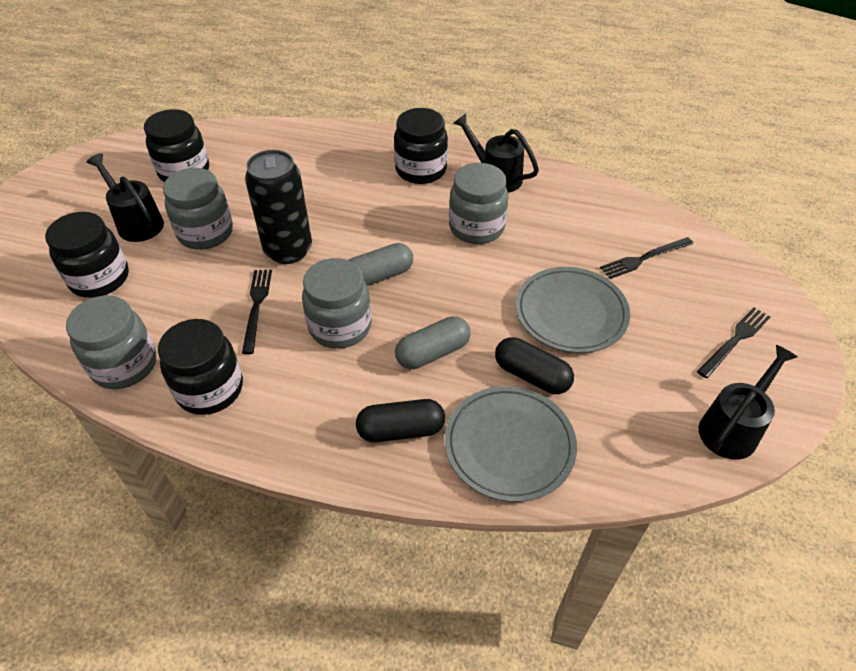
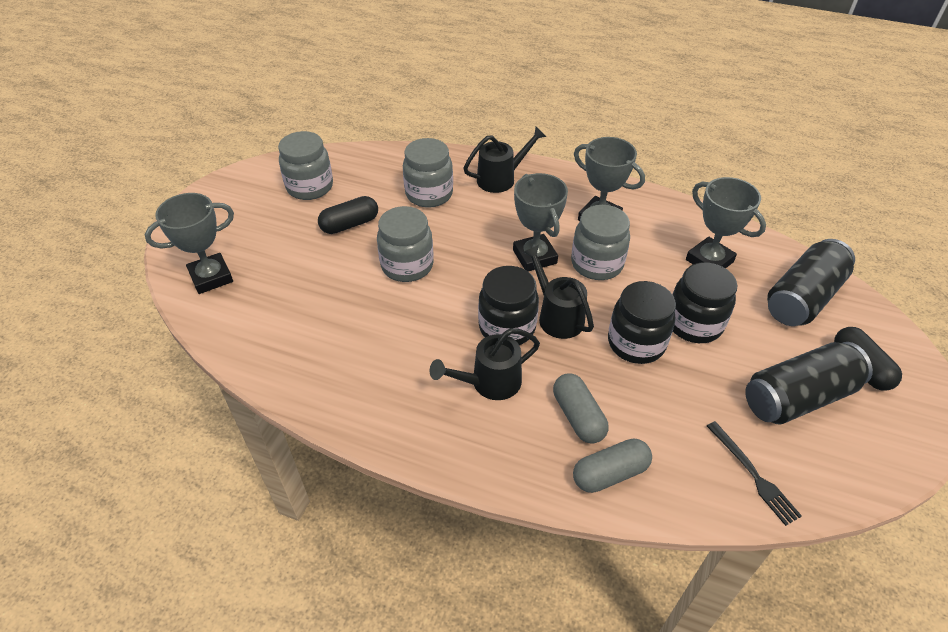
black can: 1 -> 2
black fork: 3 -> 1
black jar: 4 -> 3
grey plate: 2 -> 0
grey trophy: 0 -> 4

